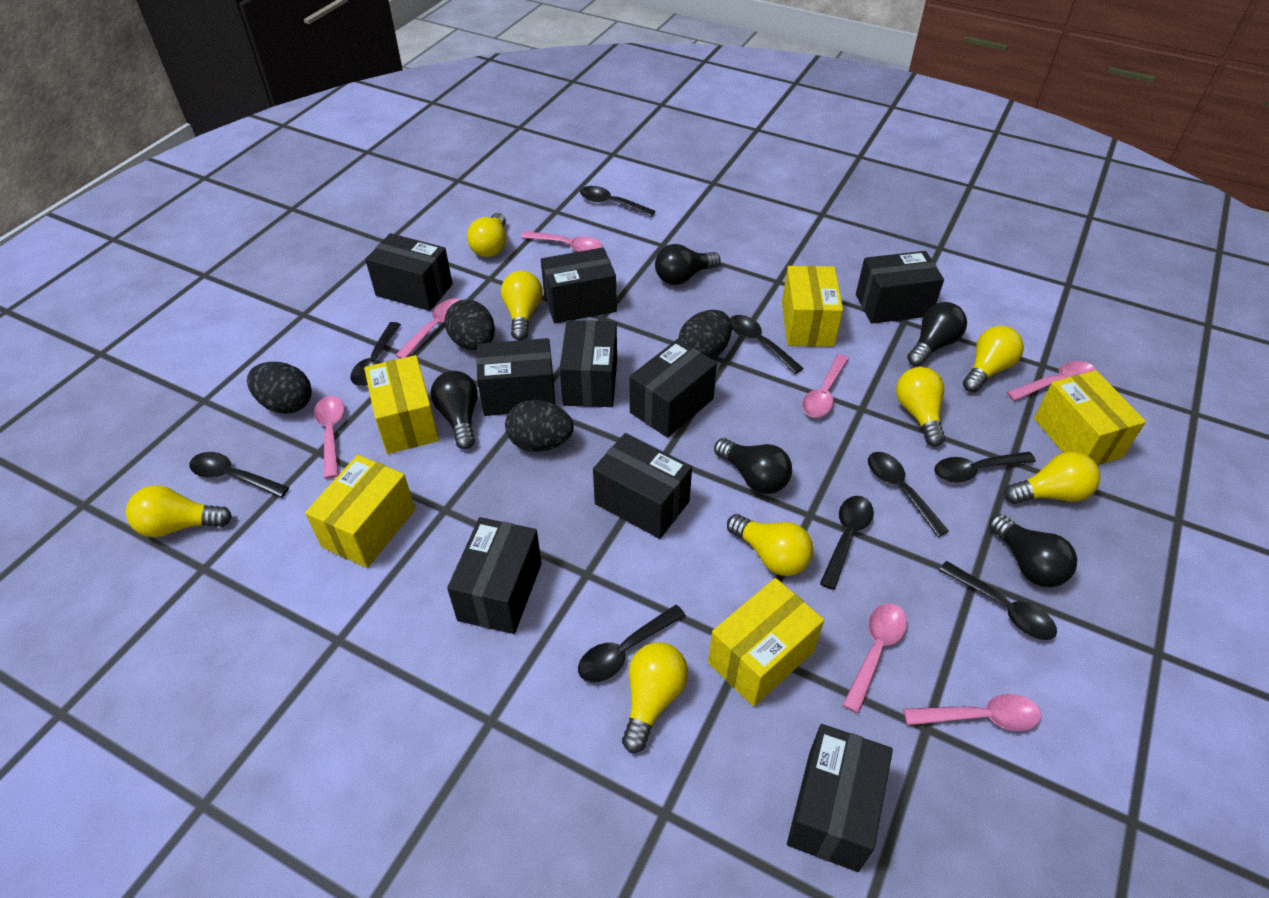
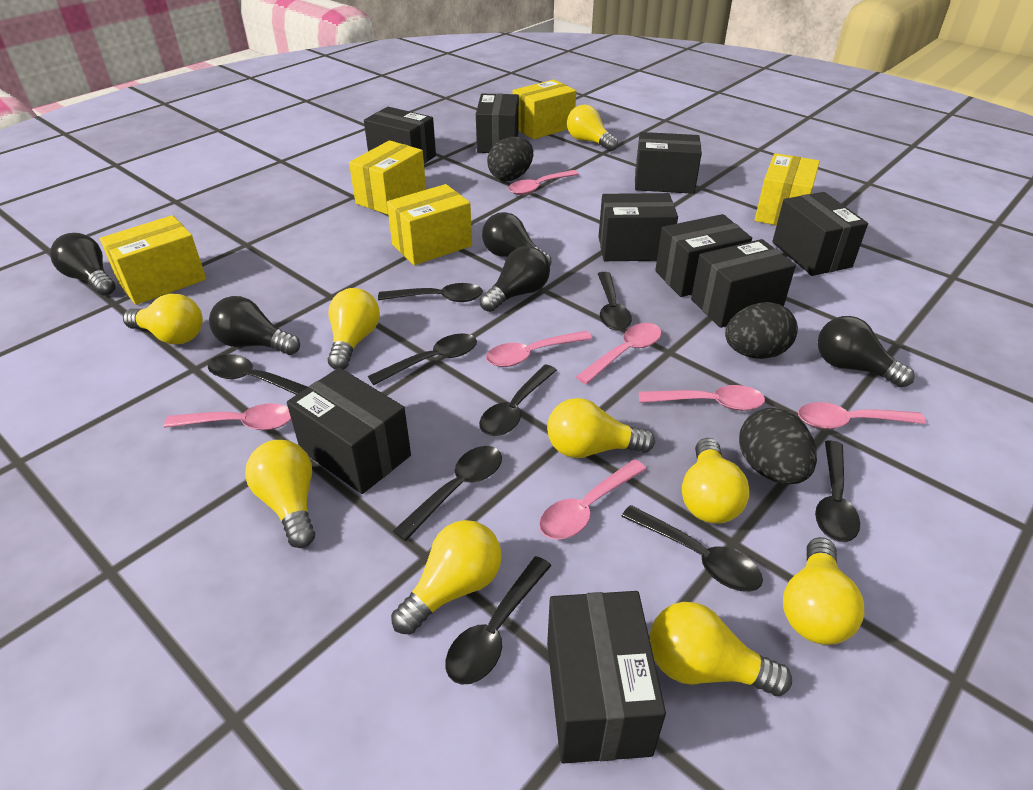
black egg: 4 -> 3
yellow light bulb: 8 -> 9

